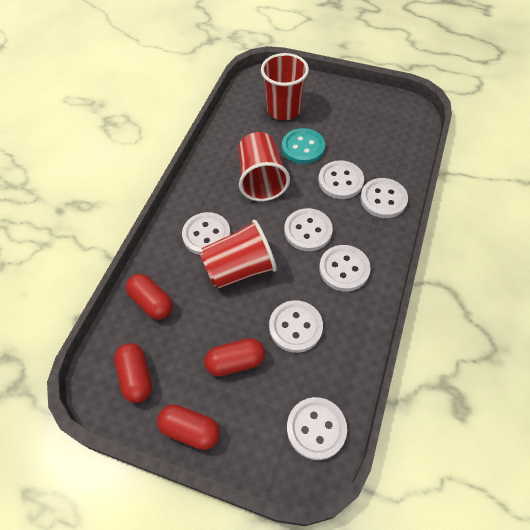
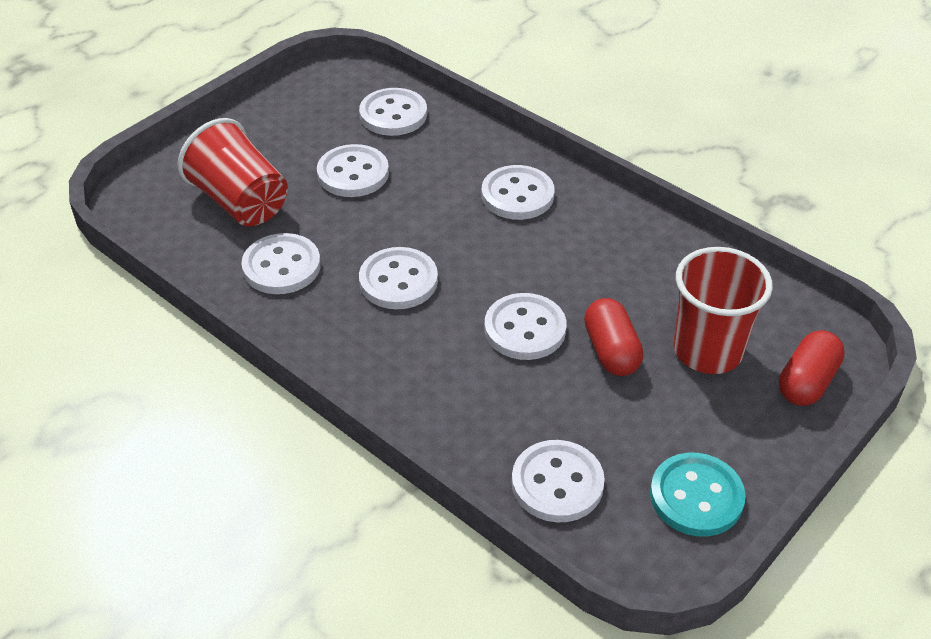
red capsule: 4 -> 2
red cup: 3 -> 2

